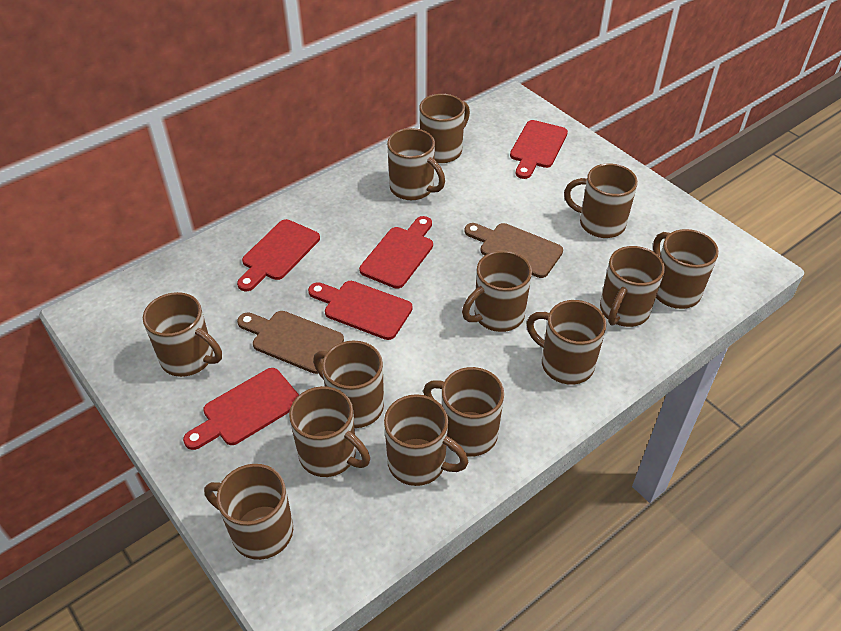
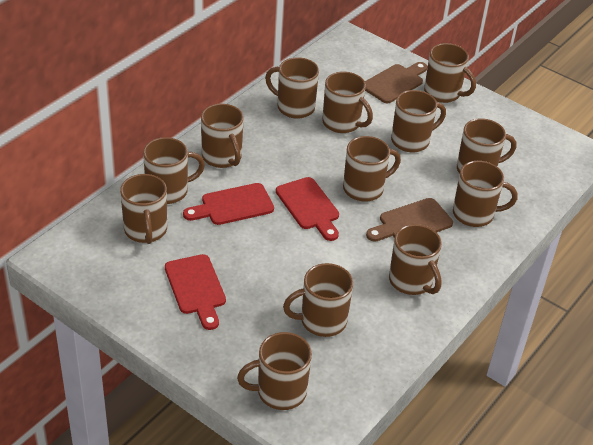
red cutting board: 5 -> 3

